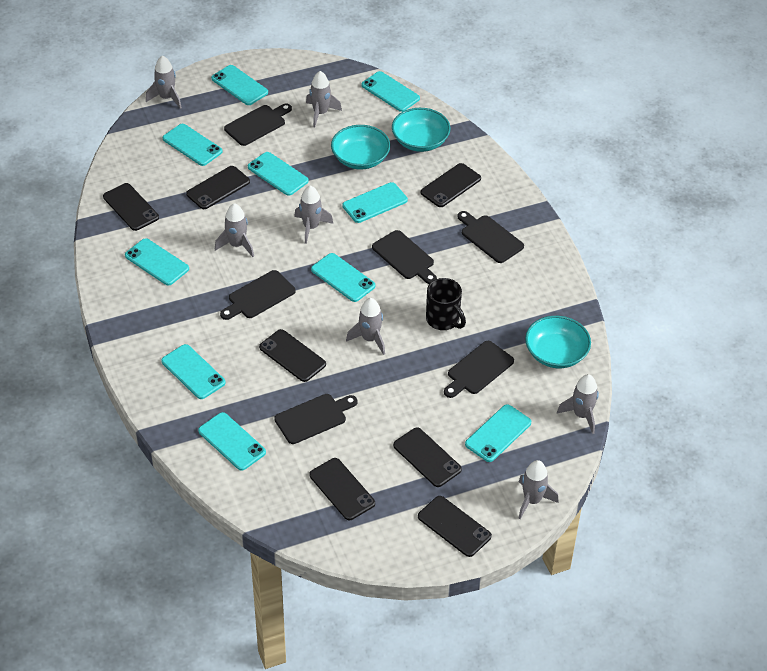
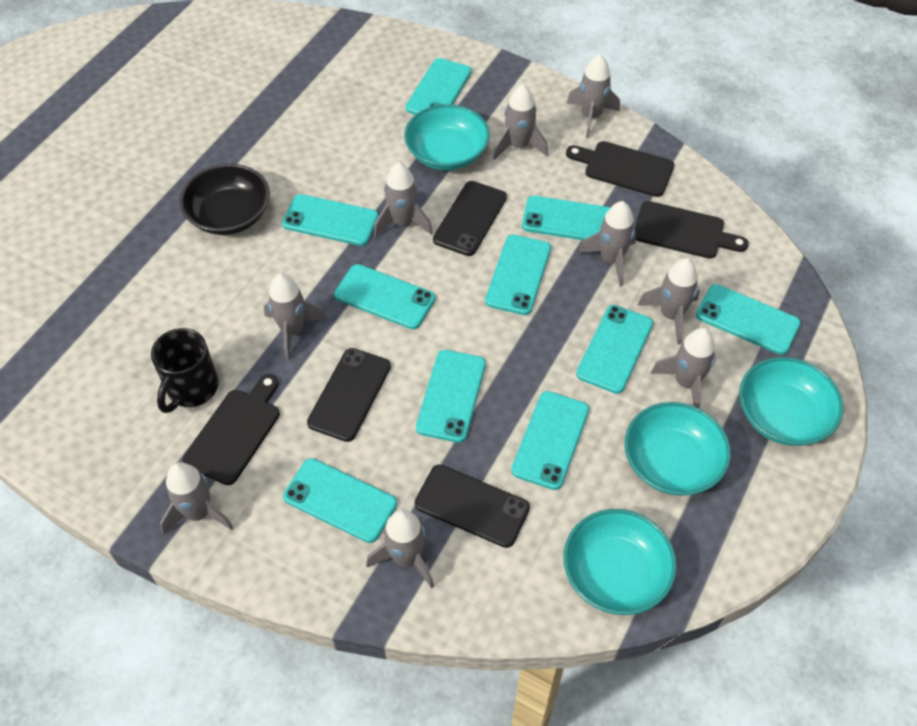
black bowl: 0 -> 1
black cutting board: 6 -> 3
black phone: 7 -> 3
grey rocket: 7 -> 9
turquoise bowl: 3 -> 4

